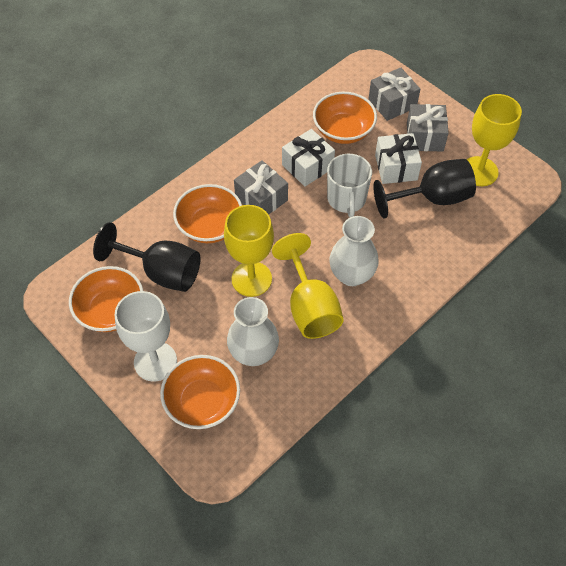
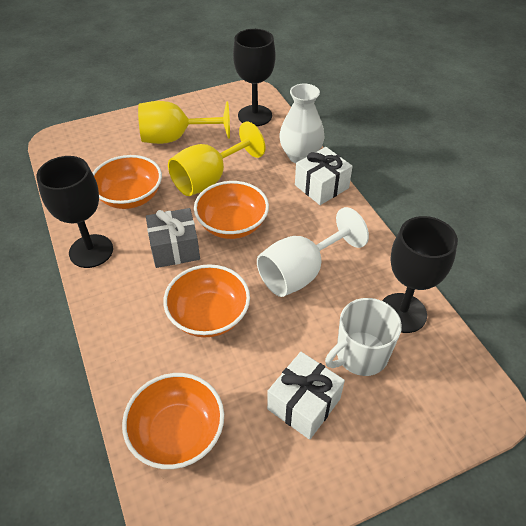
black goblet: 2 -> 3
grey gift: 3 -> 1
white vase: 2 -> 1
yellow goblet: 3 -> 2

